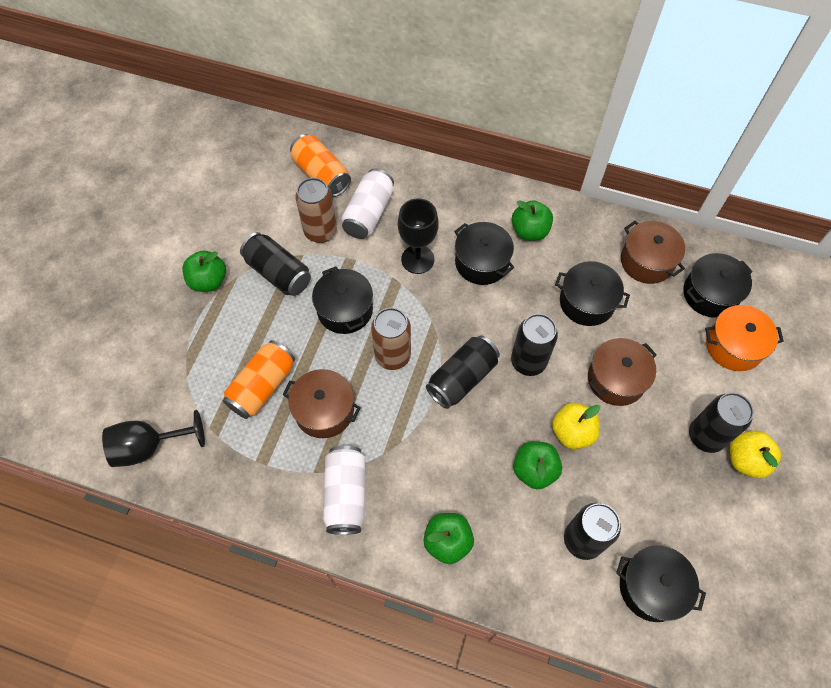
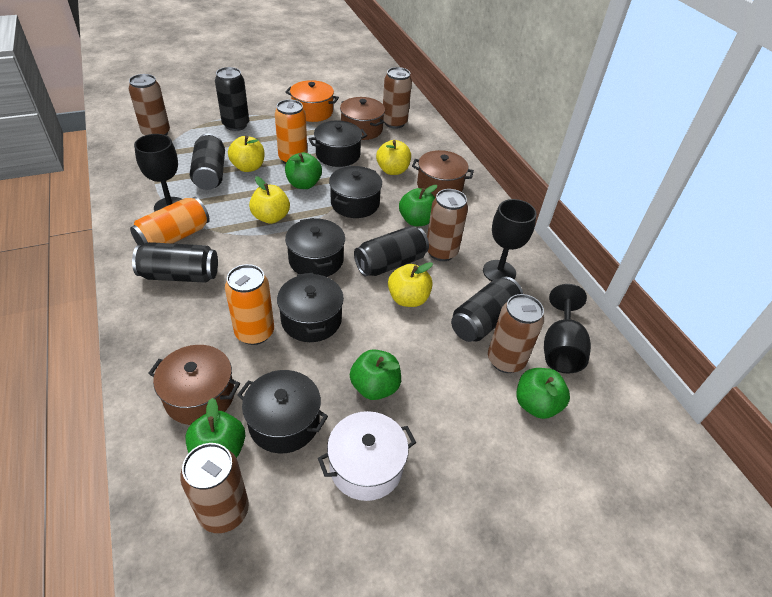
black goblet: 2 -> 3
brown can: 2 -> 5
green apple: 4 -> 5
orange can: 2 -> 3
white can: 2 -> 0
white pot: 0 -> 1
yellow apple: 2 -> 4

